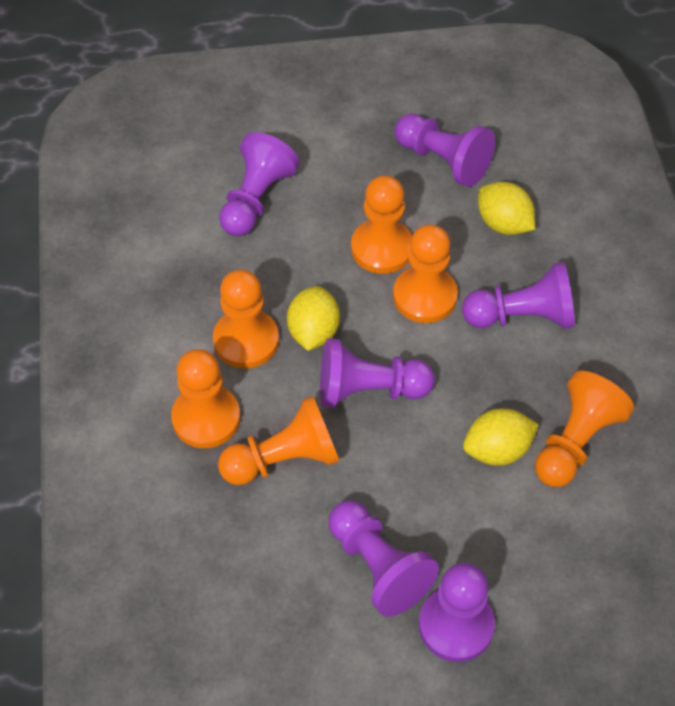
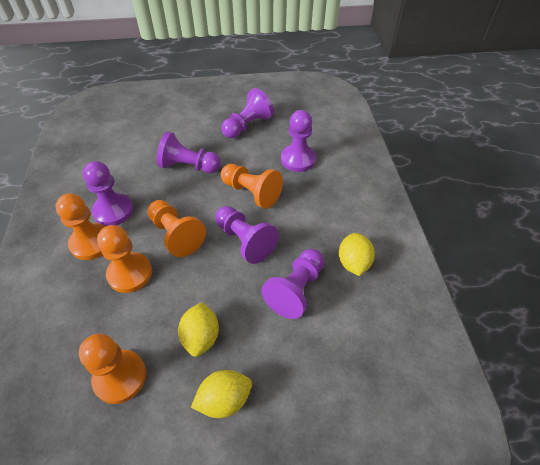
orange pawn: 6 -> 5

